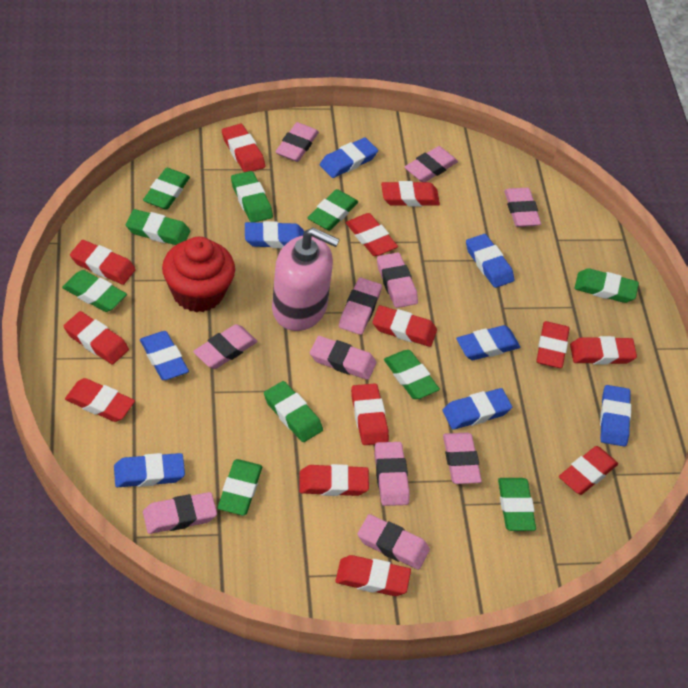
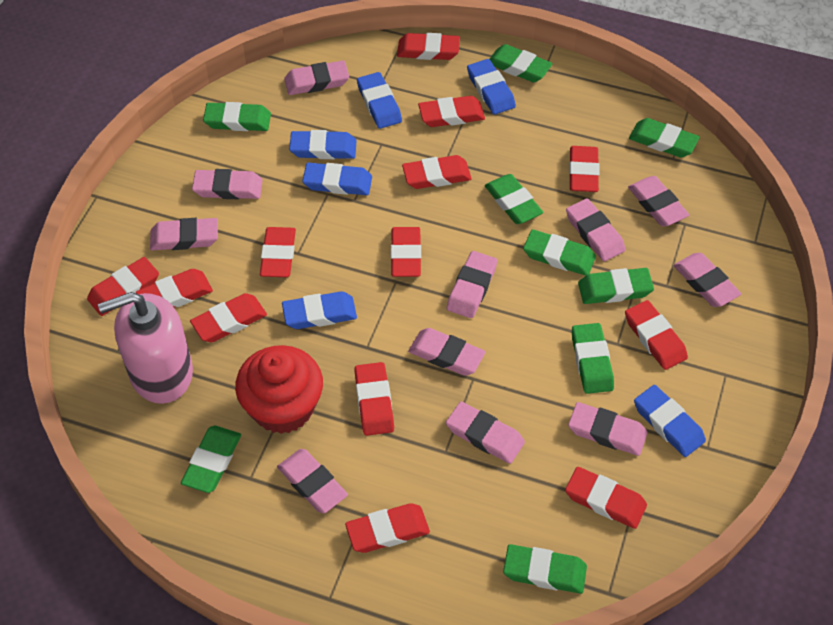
blue eraser: 8 -> 6
green eraser: 10 -> 9

